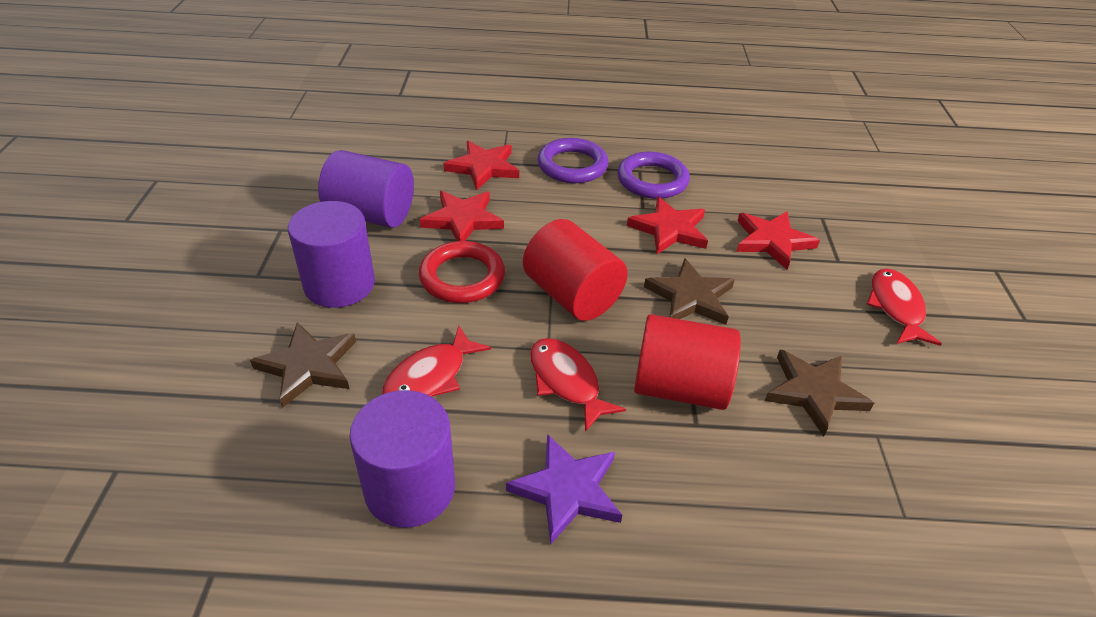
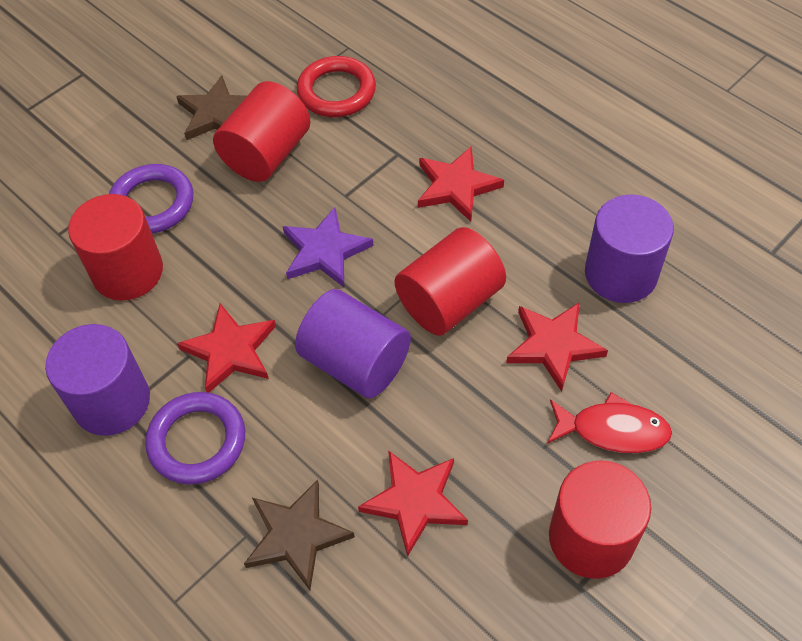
brown star: 3 -> 2
red cylinder: 2 -> 4
red fish: 3 -> 1

